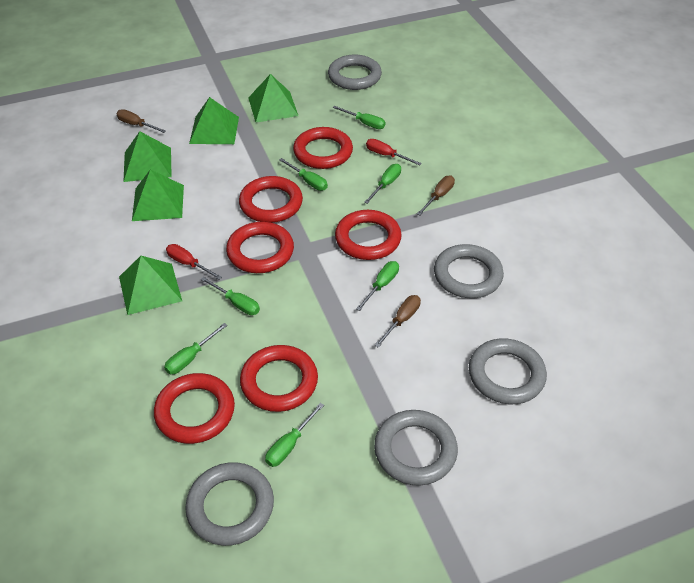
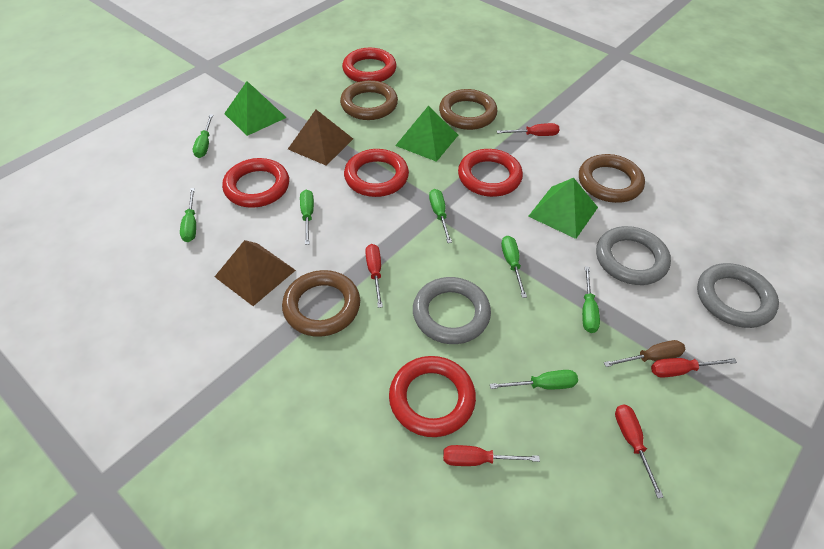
brown pyramid: 0 -> 2
brown ring: 0 -> 4
brown screwdriver: 3 -> 1
green pyramid: 5 -> 3
grey ring: 5 -> 3
red ring: 6 -> 5
red screwdriver: 2 -> 5

